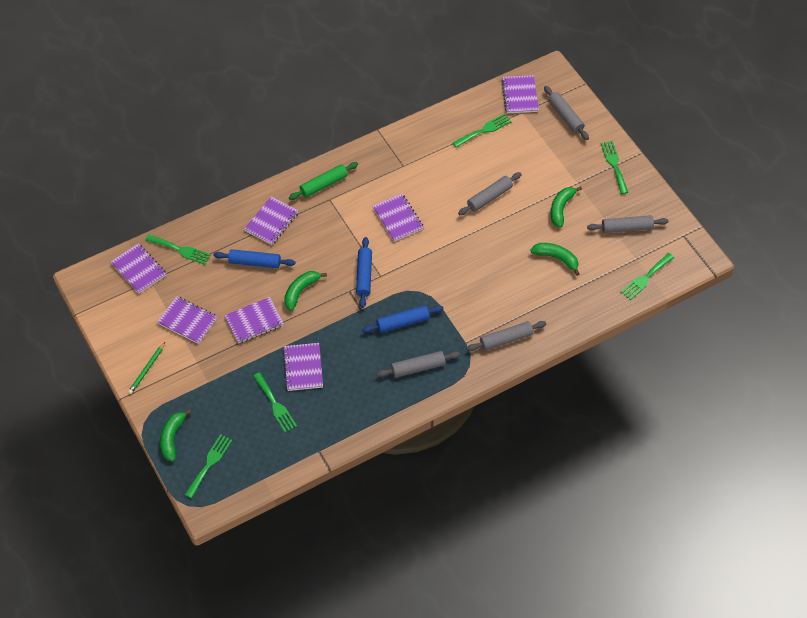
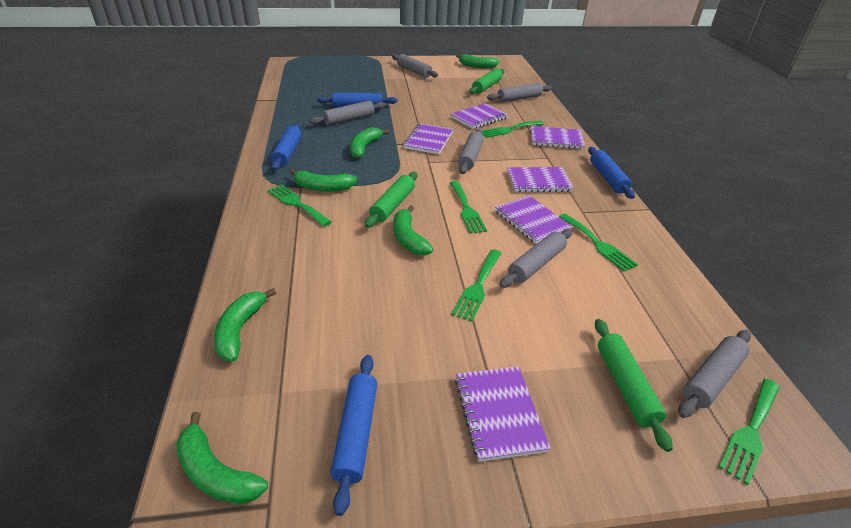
blue rolling pin: 3 -> 4
green banana: 4 -> 6
green pencil: 1 -> 0
green rolling pin: 1 -> 3
grey rolling pin: 5 -> 6
purple notebook: 7 -> 6

